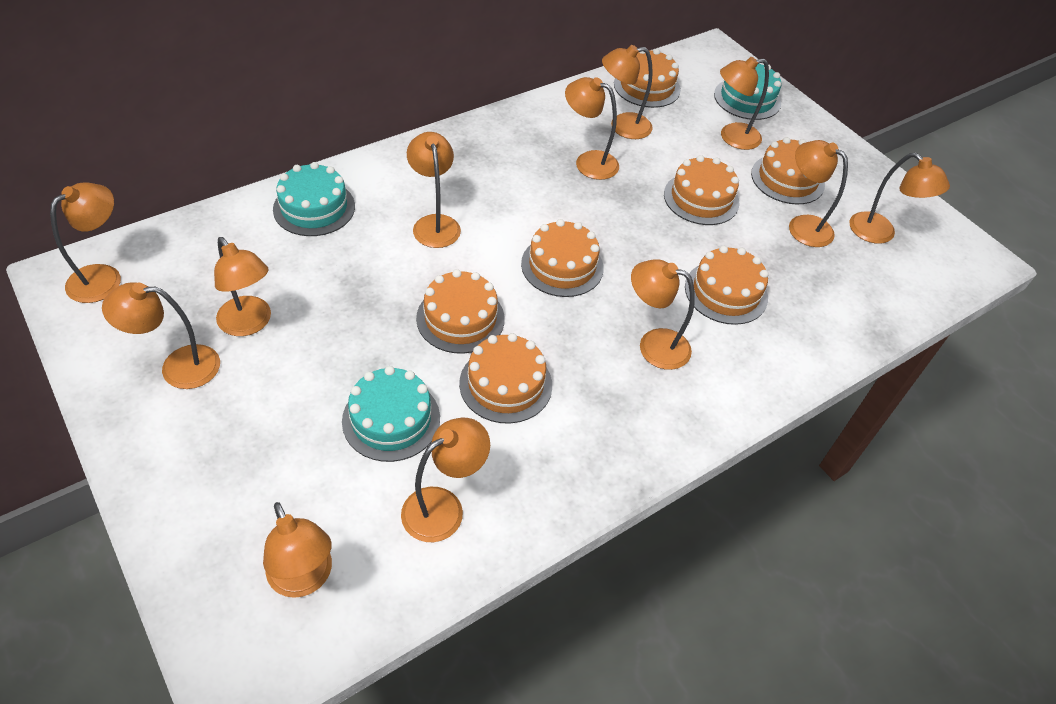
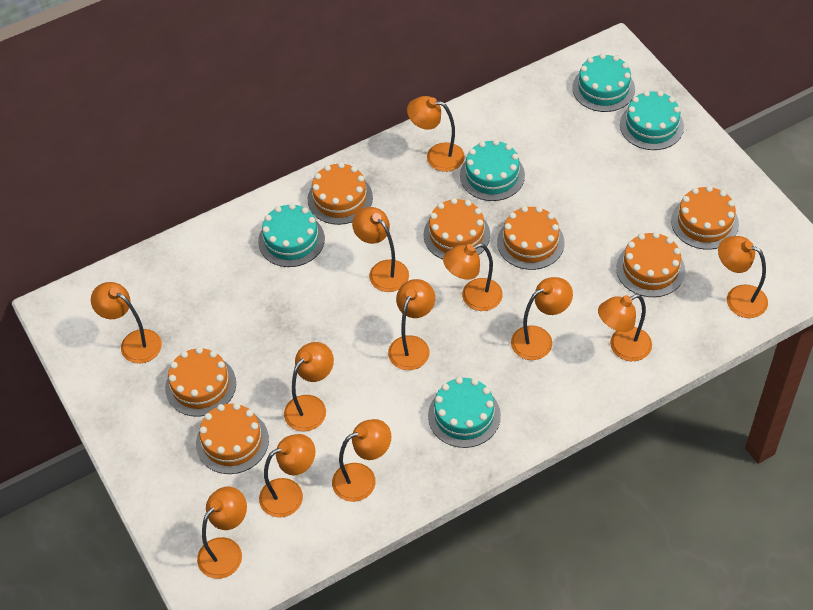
turquoise cake: 3 -> 5

